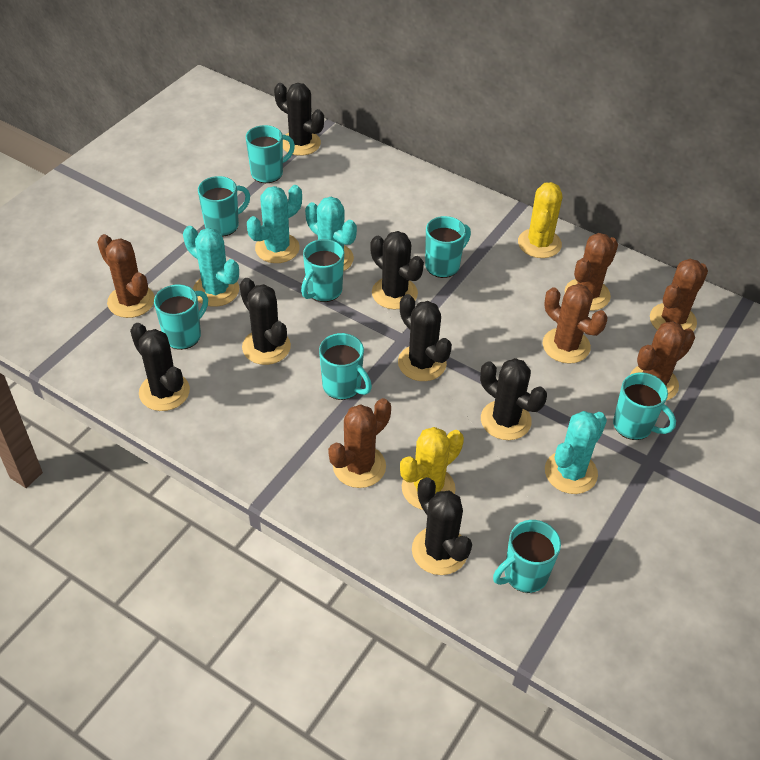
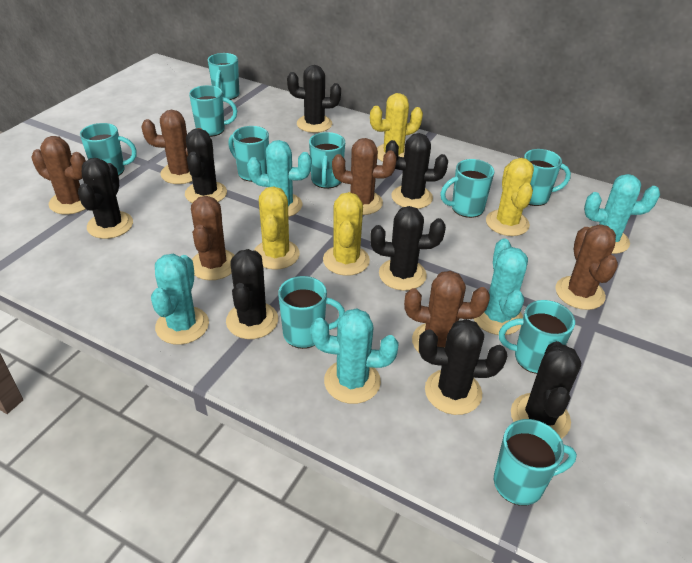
black cactus: 7 -> 8
turquoise cactus: 4 -> 5
turquoise mug: 8 -> 10
yellow cactus: 2 -> 4

